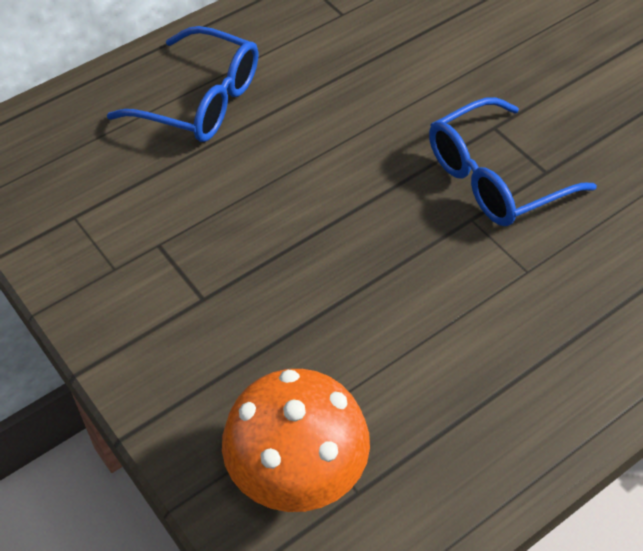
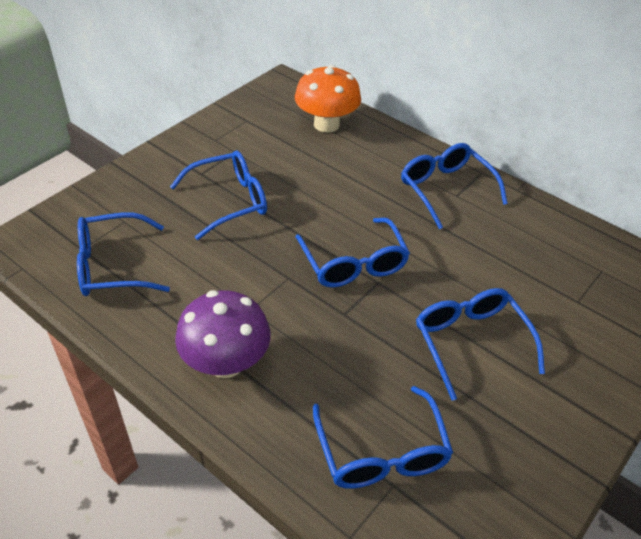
blue glasses: 2 -> 6
purple mushroom: 0 -> 1

